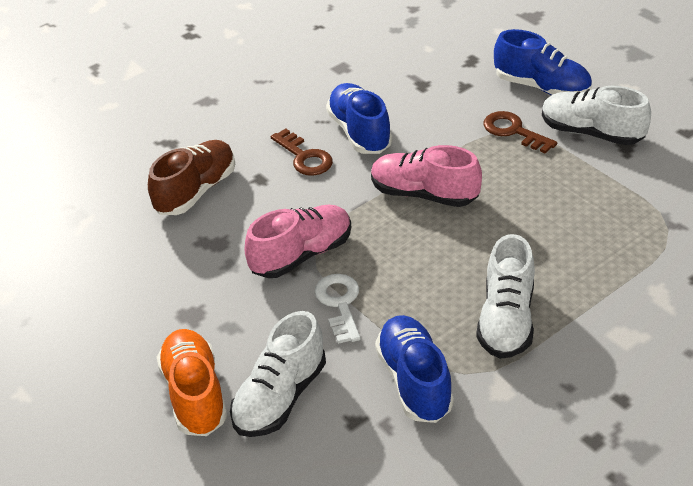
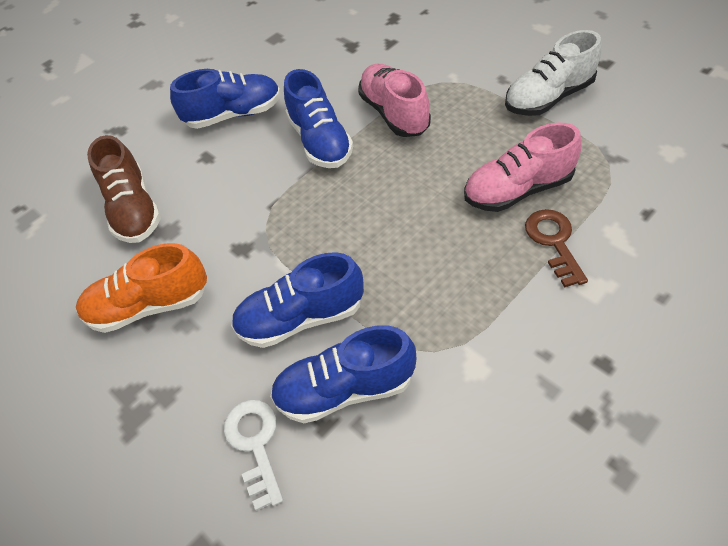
blue shoe: 3 -> 4
brown key: 2 -> 1
white shoe: 3 -> 1

